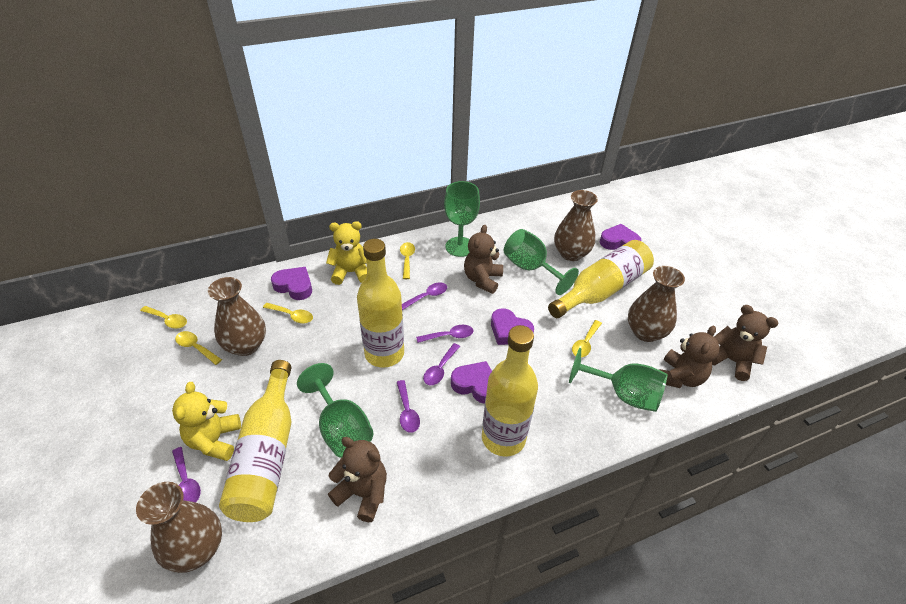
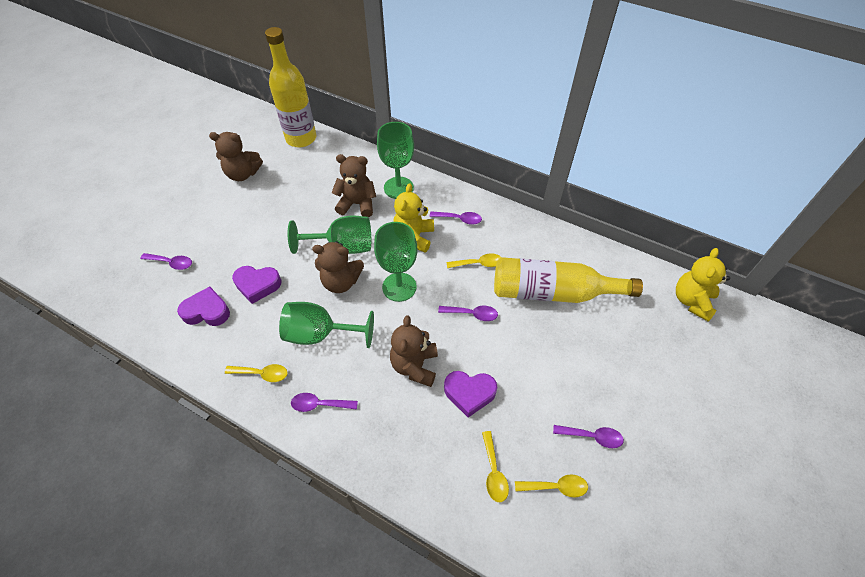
brown vase: 4 -> 0
purple heart: 4 -> 3
yellow bottle: 4 -> 2
yellow spoon: 5 -> 4

